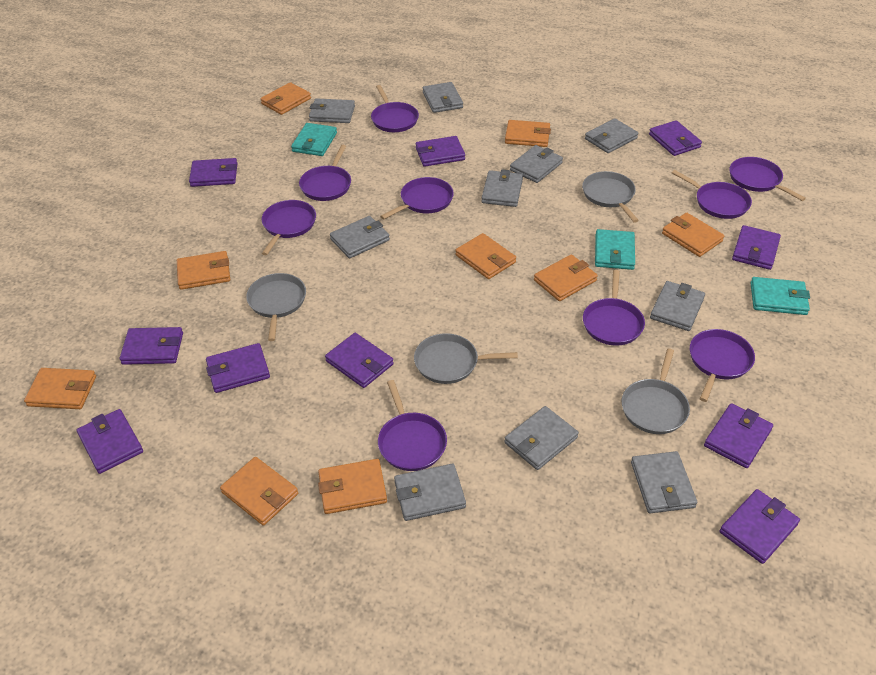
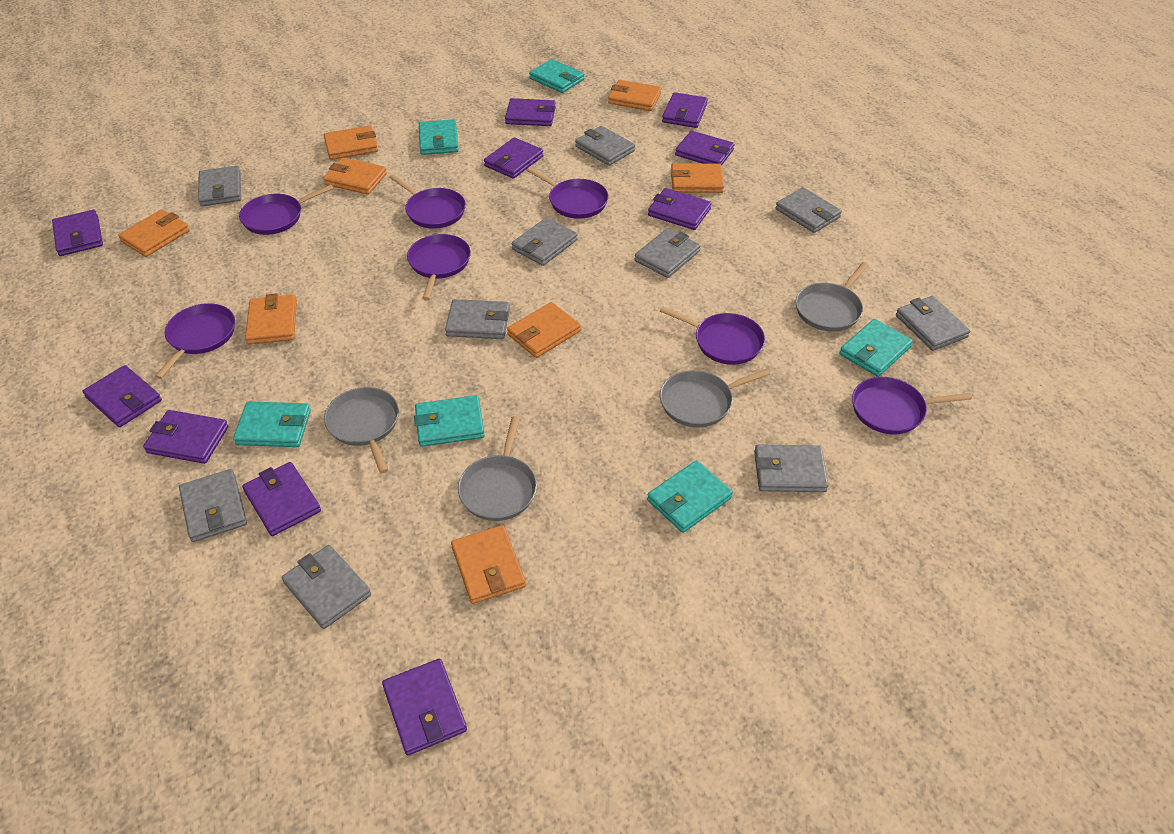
orange wallet: 9 -> 8
purple pan: 9 -> 7
turquoise wallet: 3 -> 6

